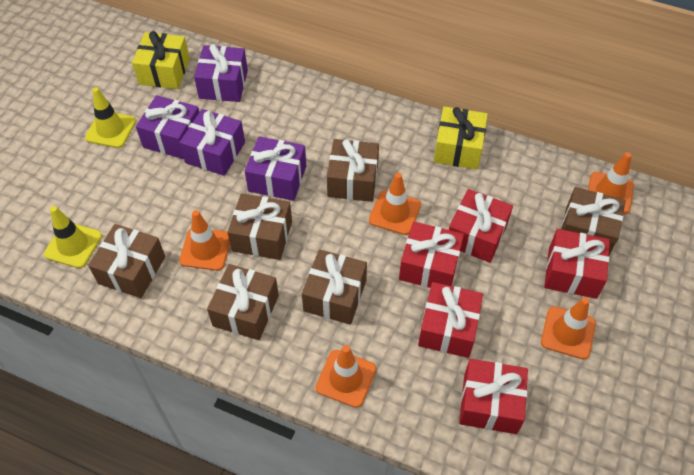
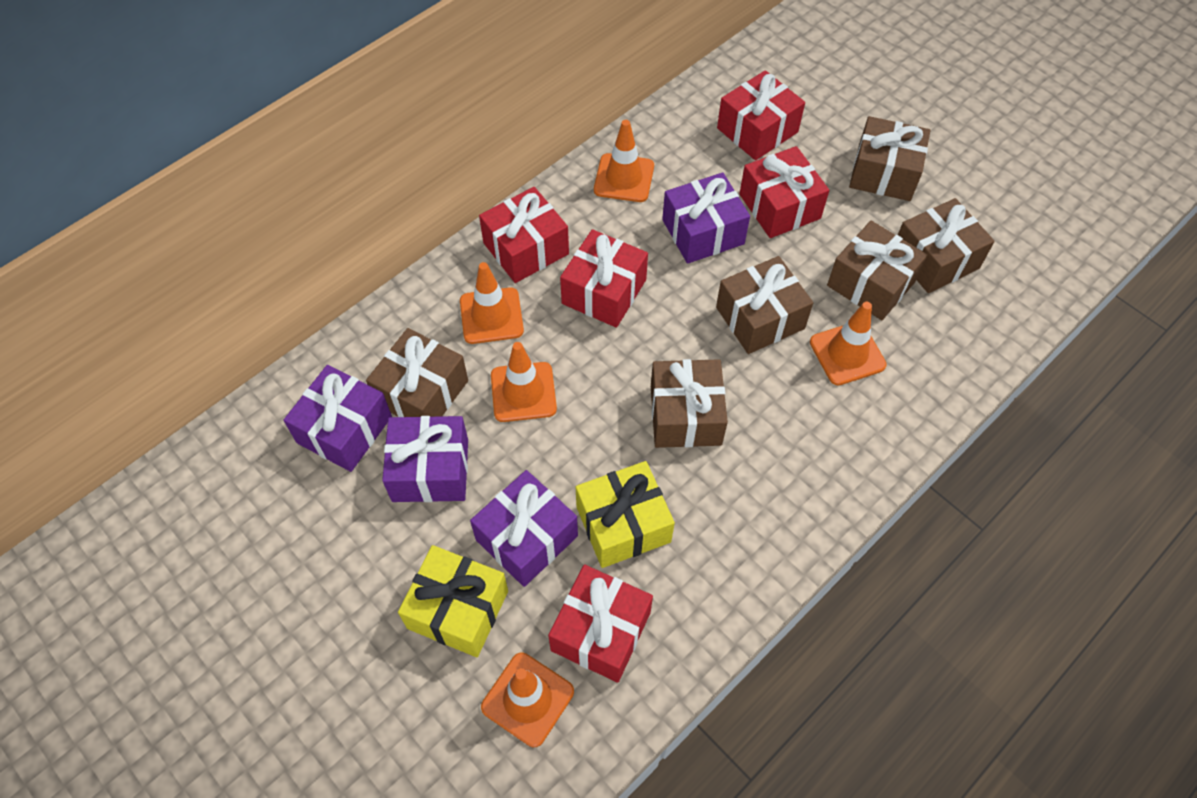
yellow traffic cone: 2 -> 0

